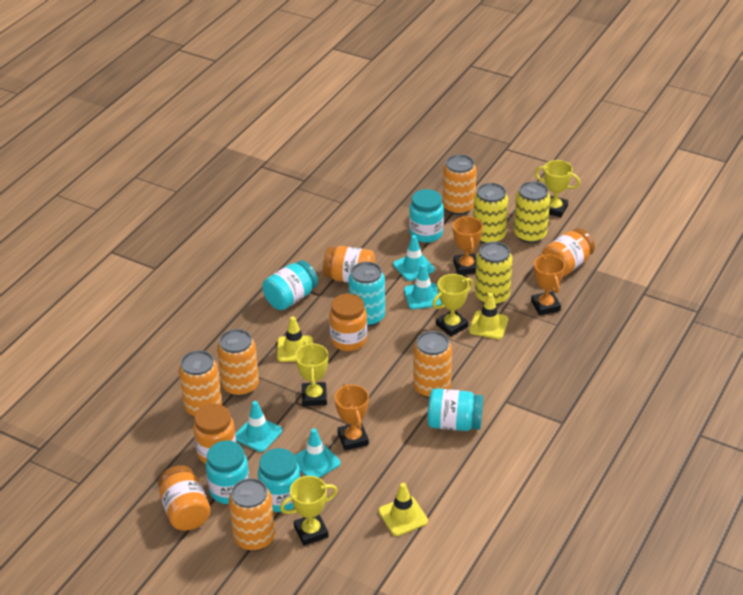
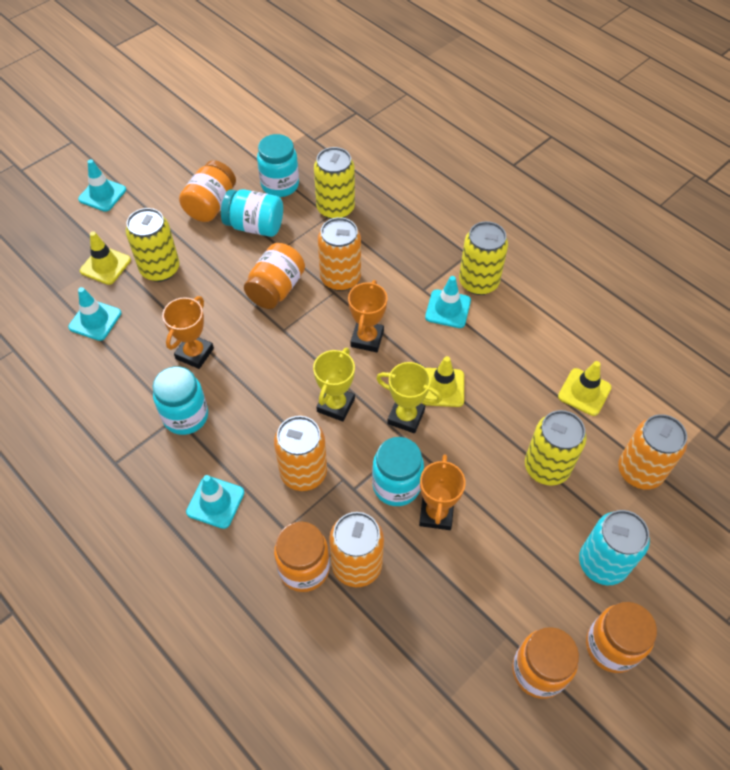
orange can: 5 -> 4
turquoise jar: 5 -> 4
yellow can: 3 -> 4
yellow trophy: 4 -> 2

